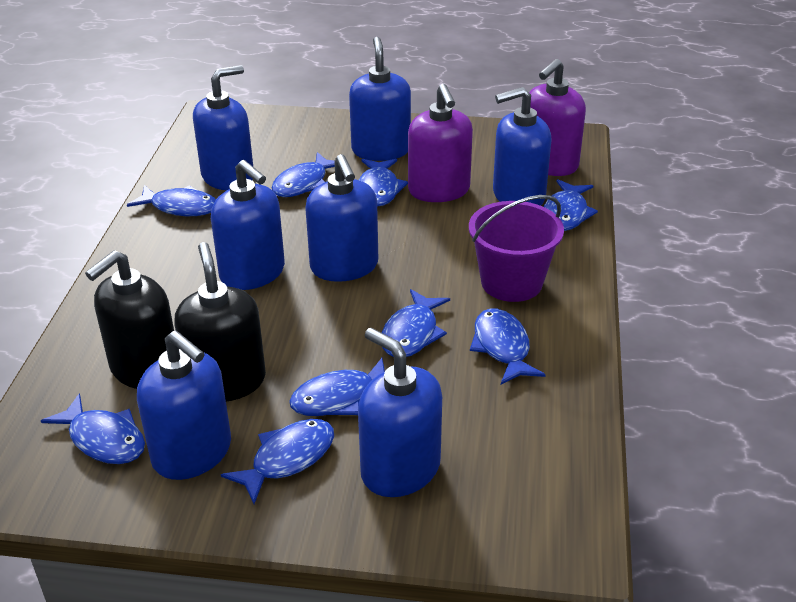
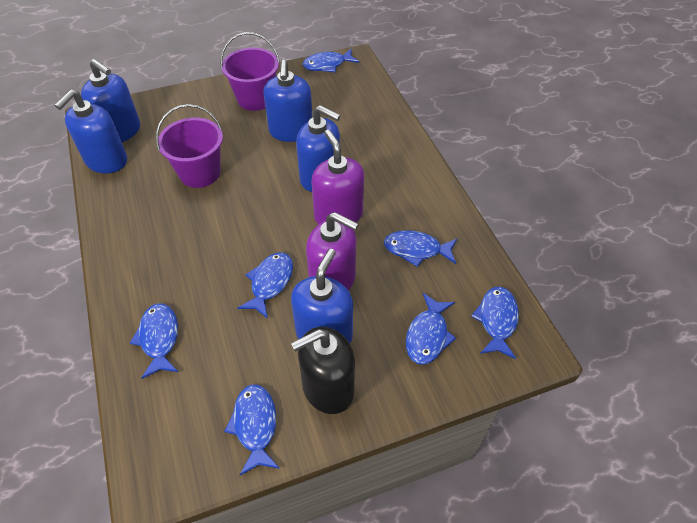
black soap dispenser: 2 -> 1
blue fish: 9 -> 7
blue soap dispenser: 7 -> 5
purple bucket: 1 -> 2

